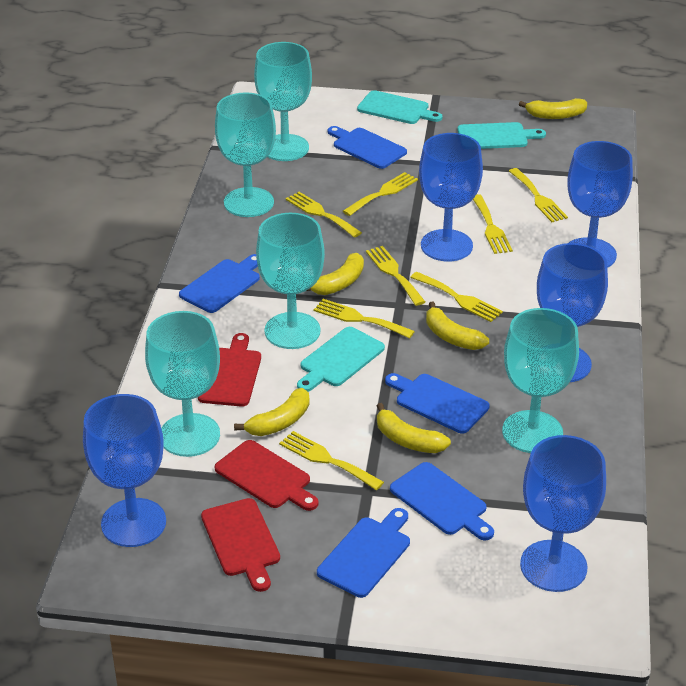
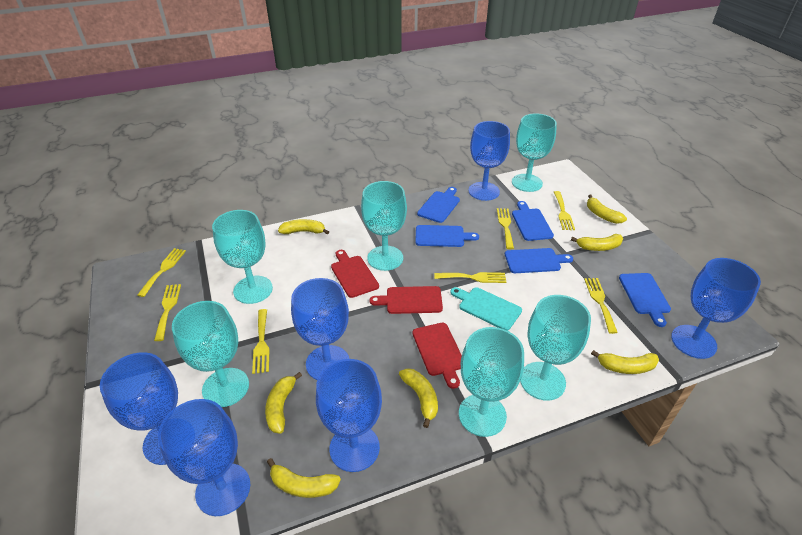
blue goblet: 5 -> 6
turquoise cutting board: 3 -> 1
turquoise goblet: 5 -> 6
yellow banana: 5 -> 7
yellow fork: 8 -> 7

